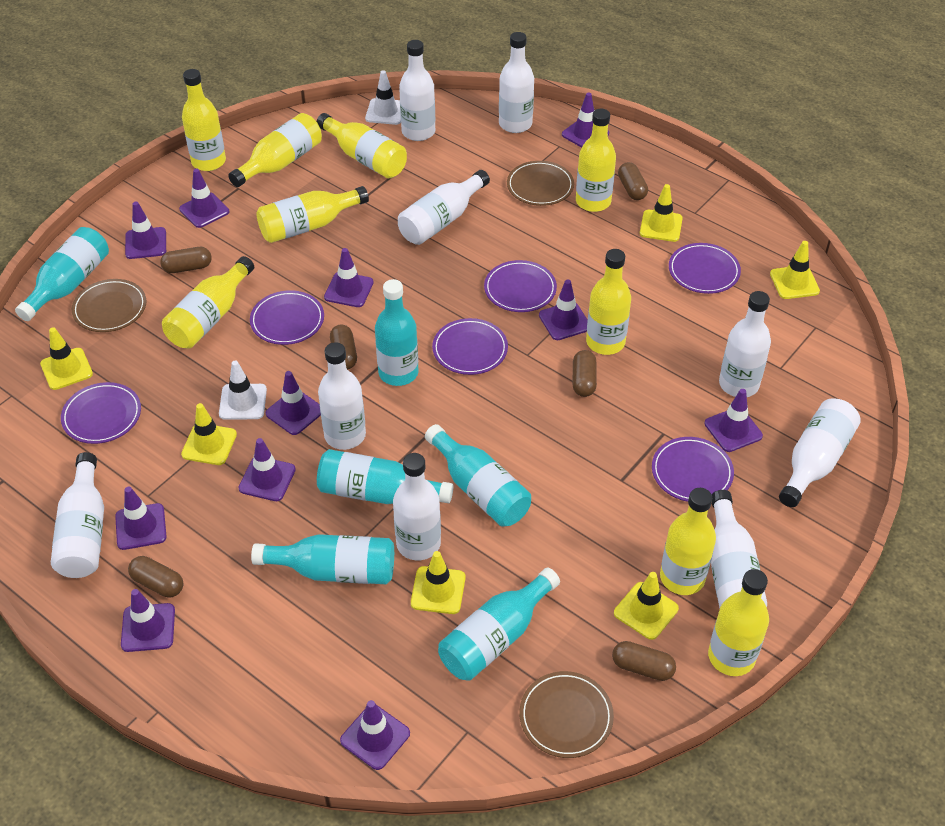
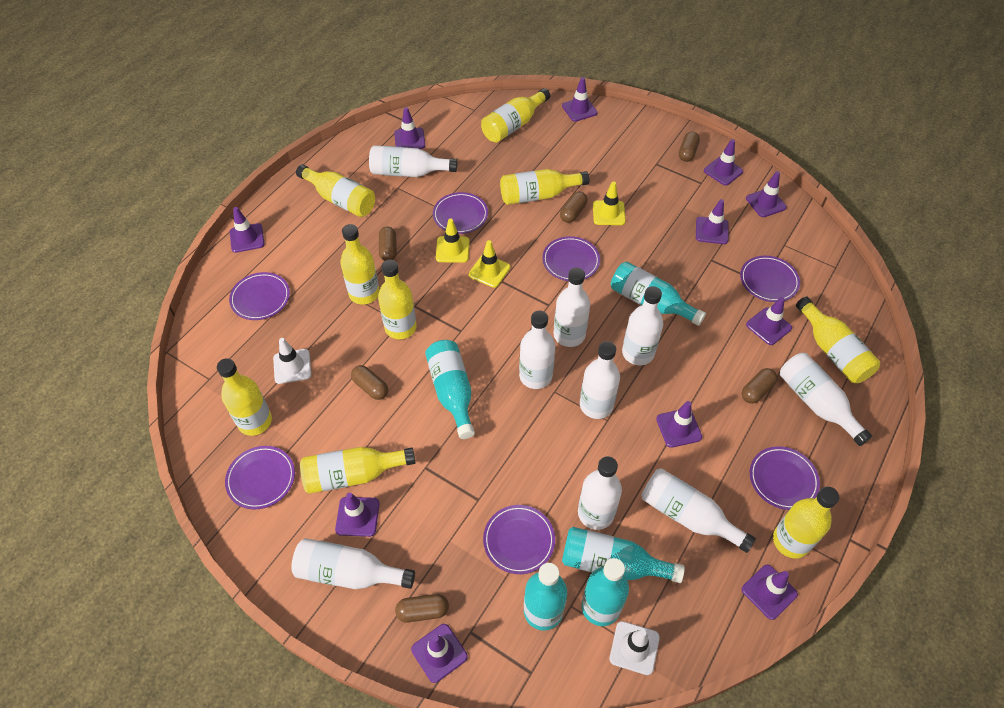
brown plate: 3 -> 0
purple plate: 6 -> 7
turquoise bottle: 6 -> 5
yellow traffic cone: 6 -> 3

